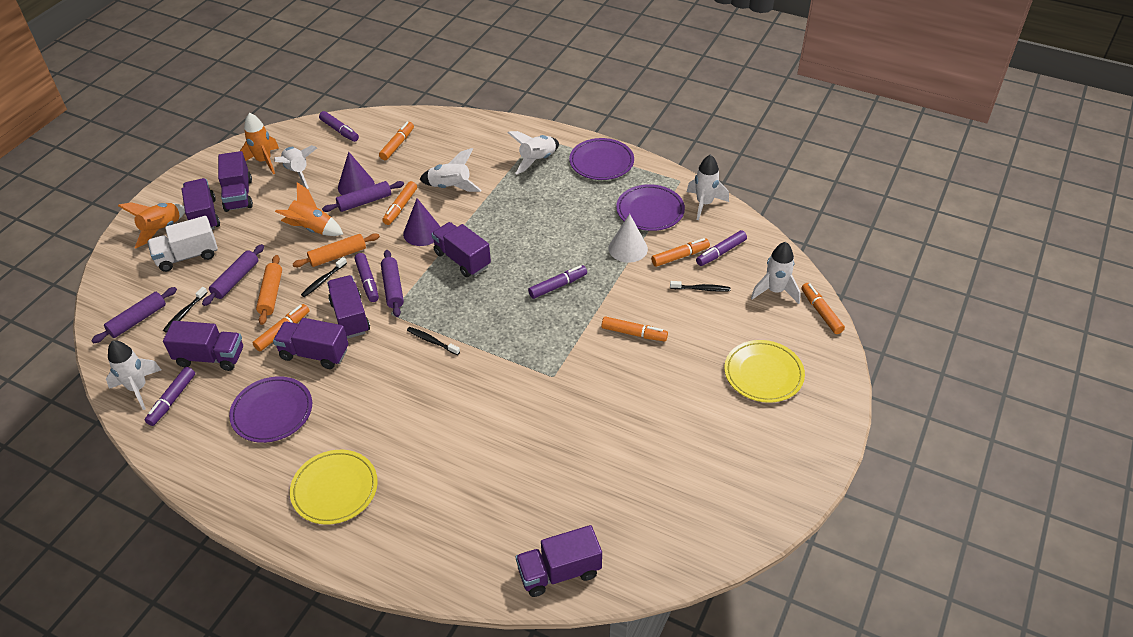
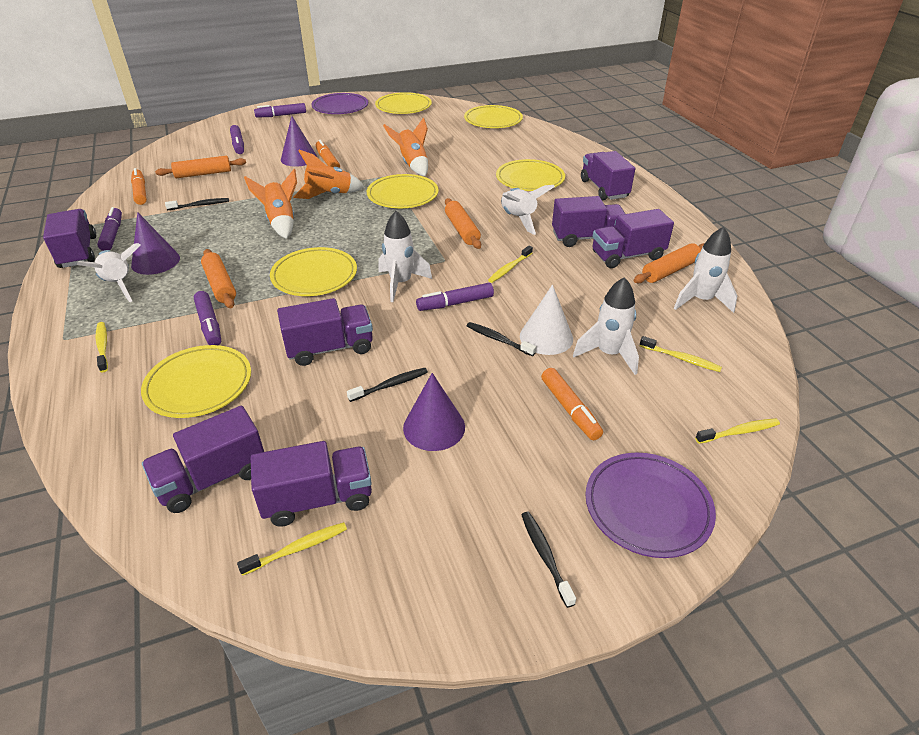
orange marker: 6 -> 3
orange rolling pin: 2 -> 4
purple cone: 2 -> 3
purple plate: 3 -> 2
purple rolling pin: 4 -> 0
white rocket: 6 -> 5
white truck: 1 -> 0
yellow plate: 2 -> 6
yellow toothbrush: 0 -> 5

